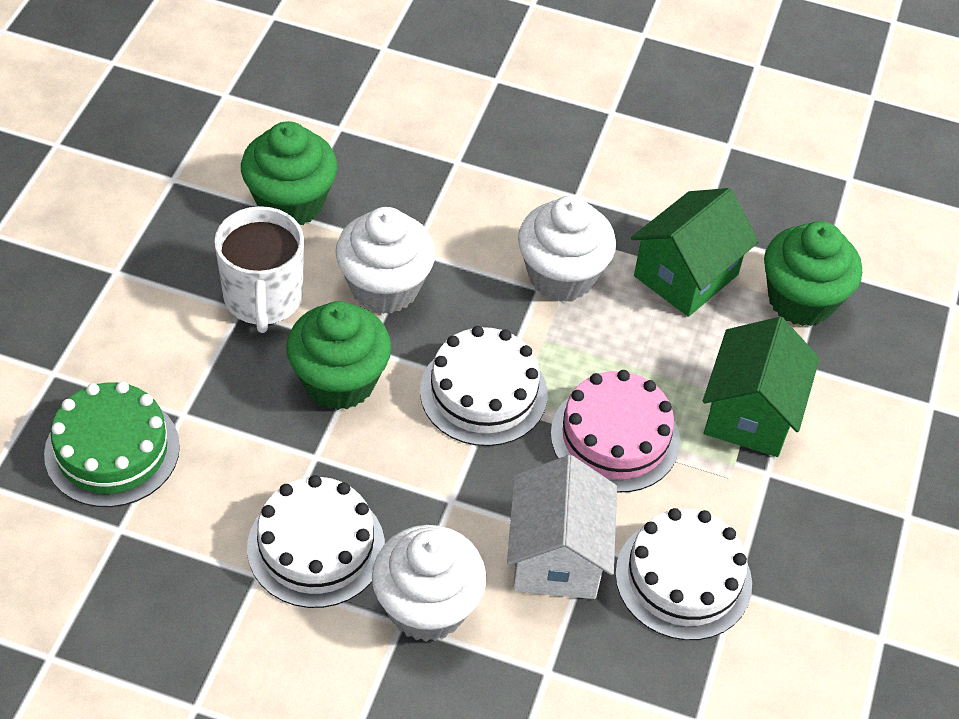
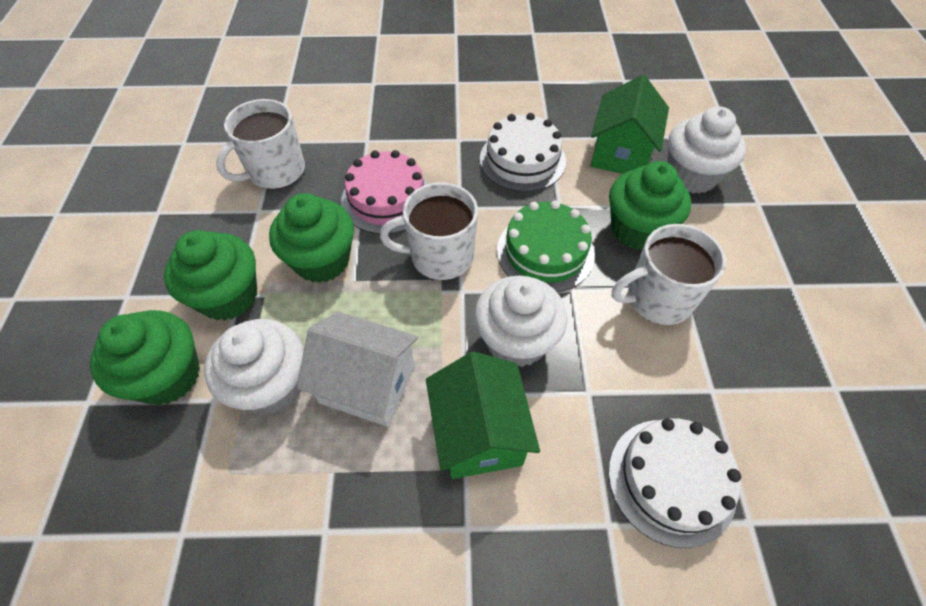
green cupcake: 3 -> 4
white cake: 3 -> 2
white mug: 1 -> 3

